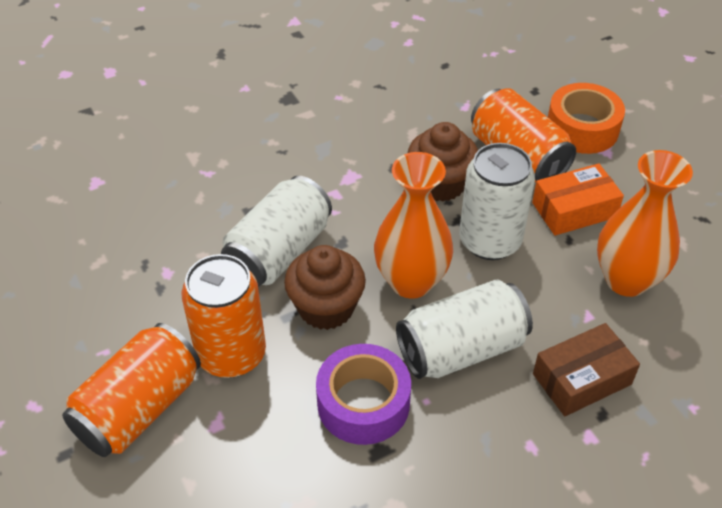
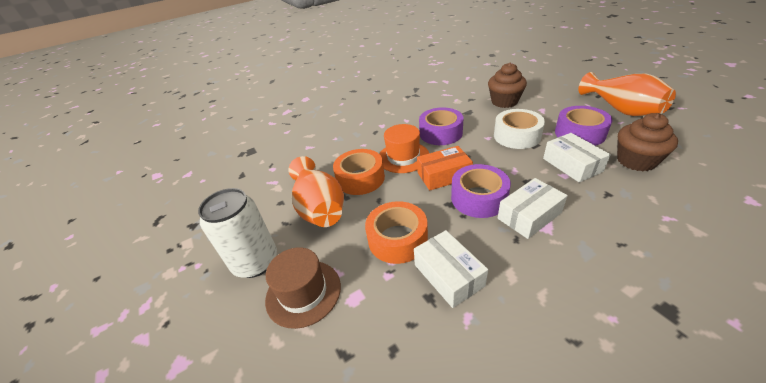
brown box: 1 -> 0
brown hat: 0 -> 1
orange can: 3 -> 0
orange hat: 0 -> 1
orange tape: 1 -> 2
purple tape: 1 -> 3
white box: 0 -> 3
white can: 3 -> 1
white tape: 0 -> 1

